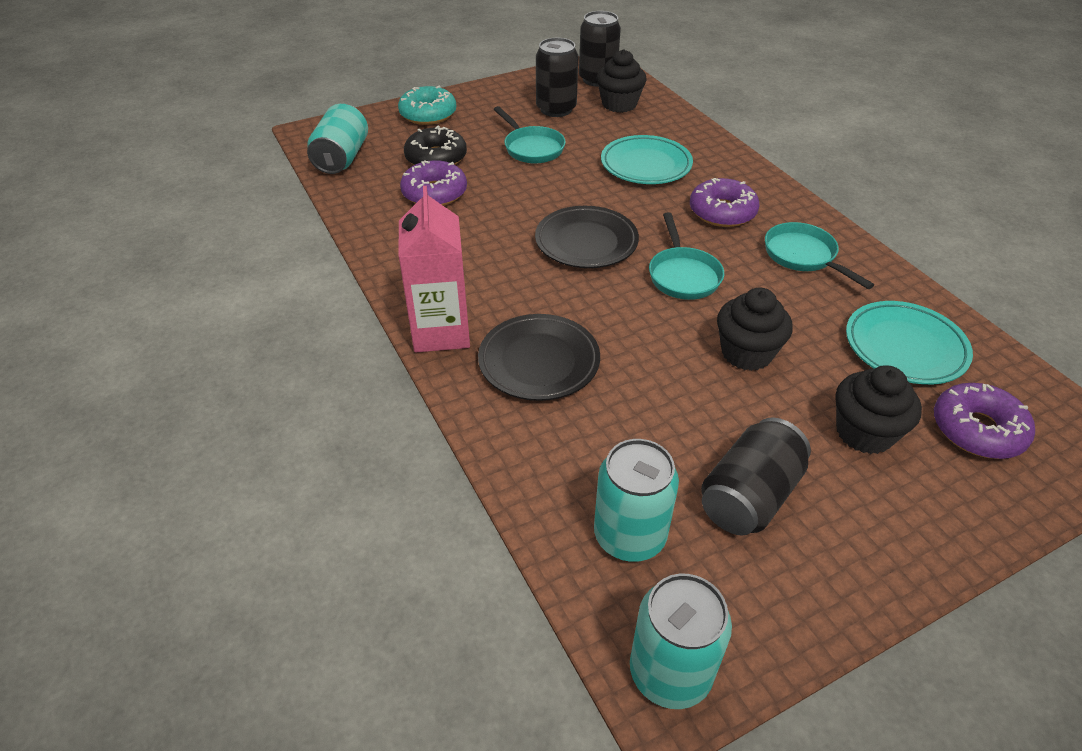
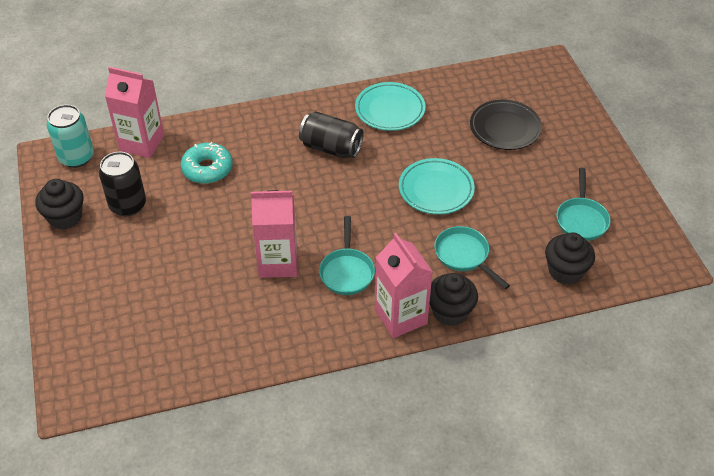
black can: 3 -> 2
black donut: 1 -> 0
black plate: 2 -> 1
pink carton: 1 -> 3
purple donut: 3 -> 0
turquoise can: 3 -> 1

